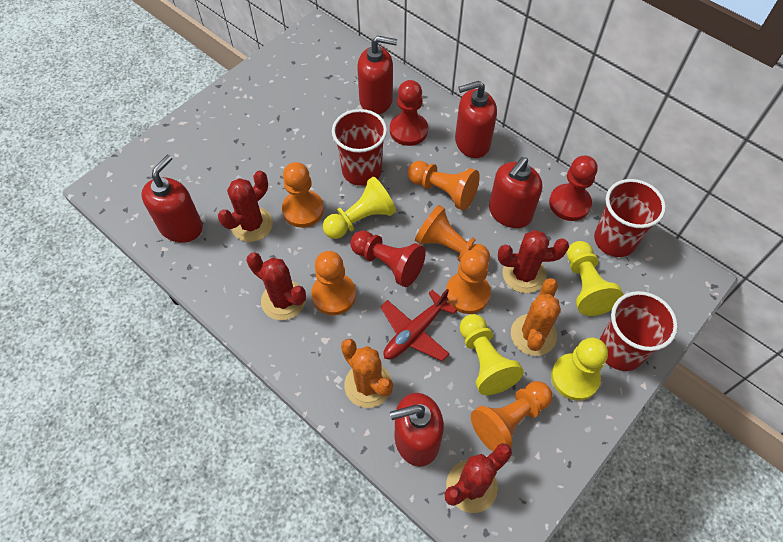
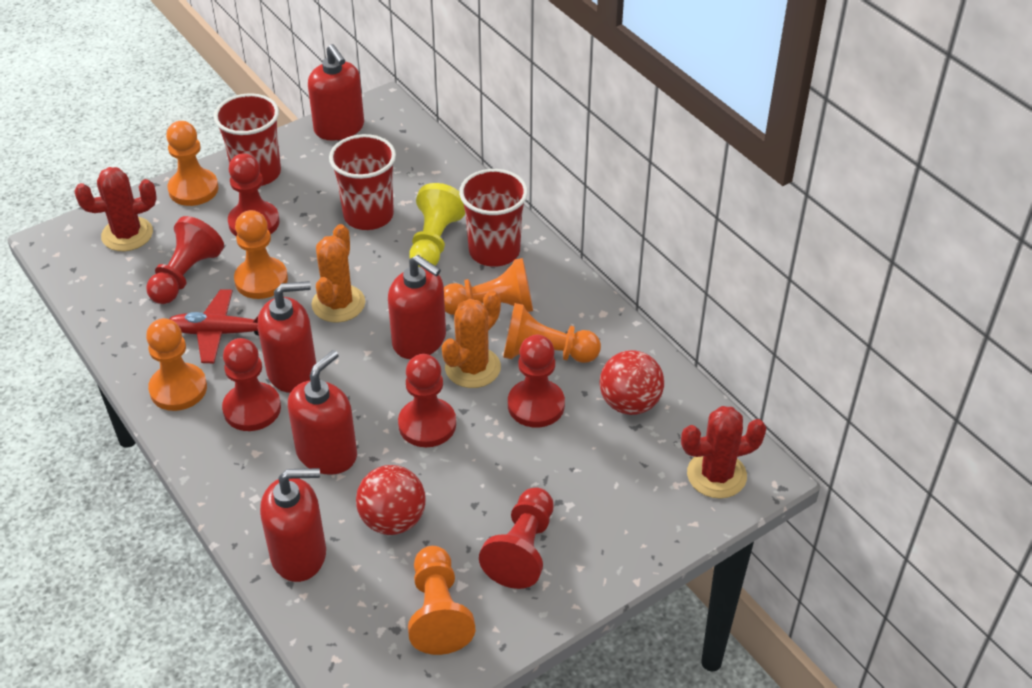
red ball: 0 -> 2
red cactus: 4 -> 2
red pawn: 3 -> 6
yellow pawn: 4 -> 1

